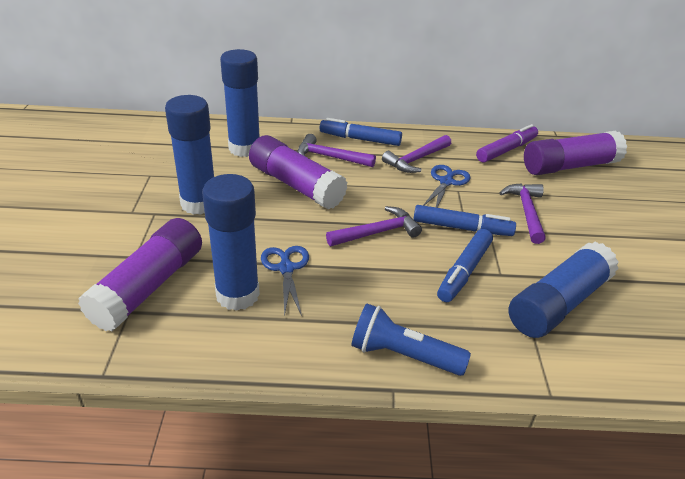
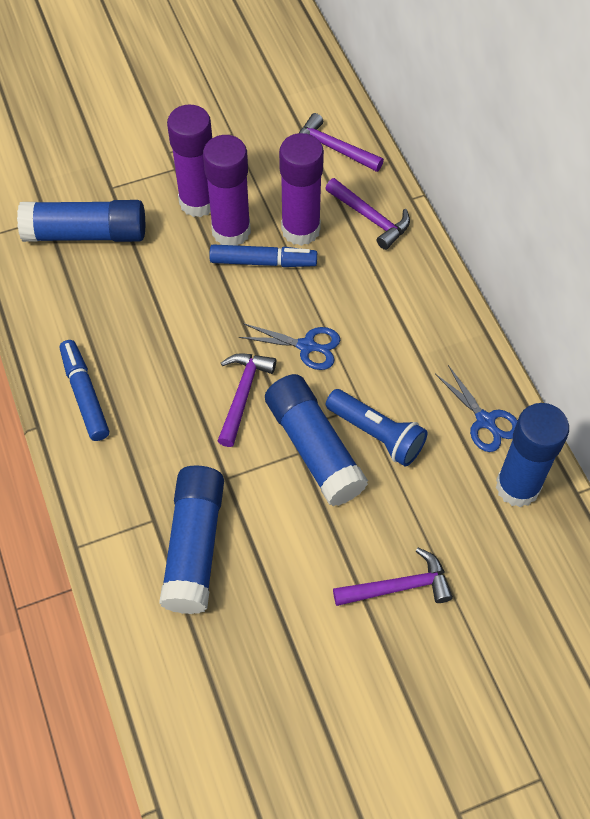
blue marker: 3 -> 2
purple marker: 1 -> 0

